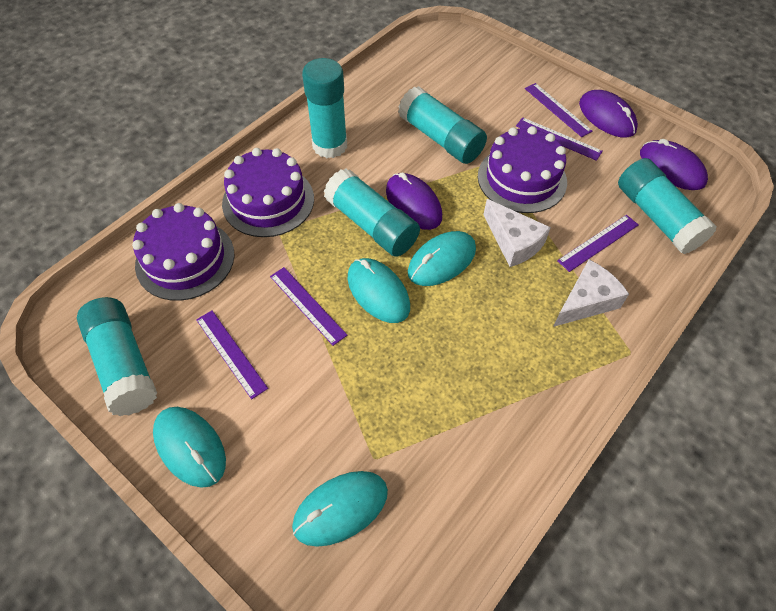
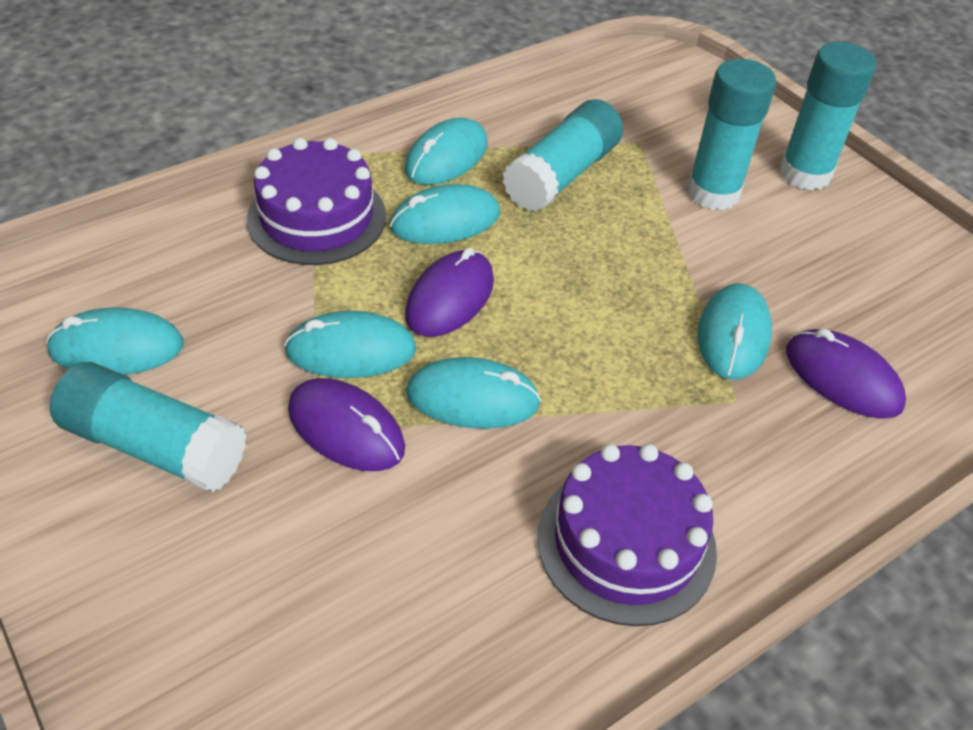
purple cake: 3 -> 2
purple ruler: 5 -> 0
turquoise glue stick: 5 -> 4
turquoise mouse: 4 -> 6
white cheese: 2 -> 0

